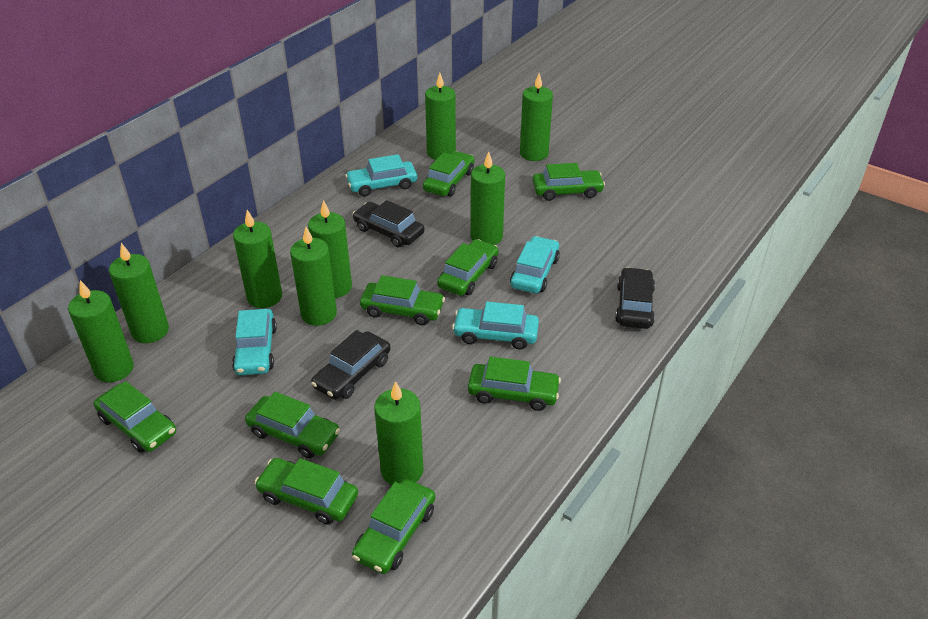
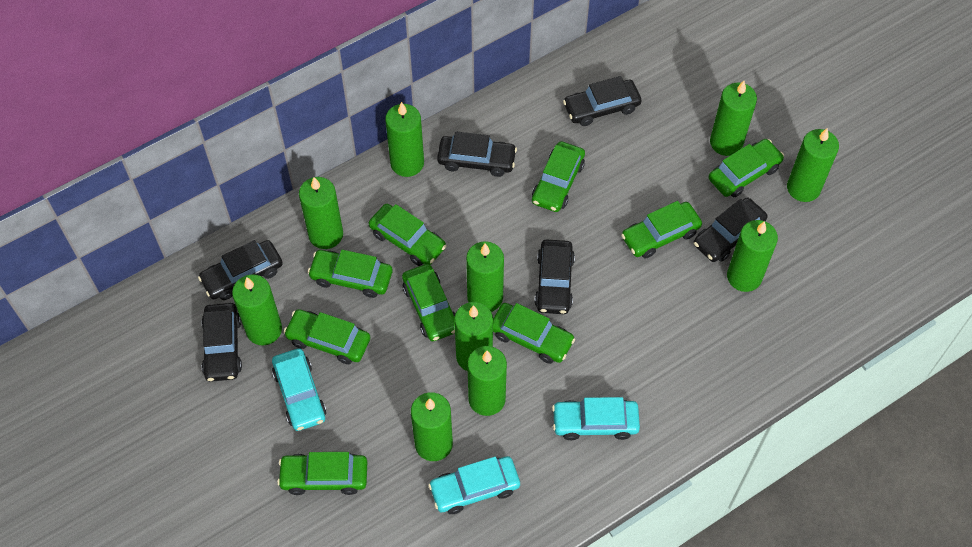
black car: 3 -> 6
green candle: 9 -> 10
turquoise car: 4 -> 3

